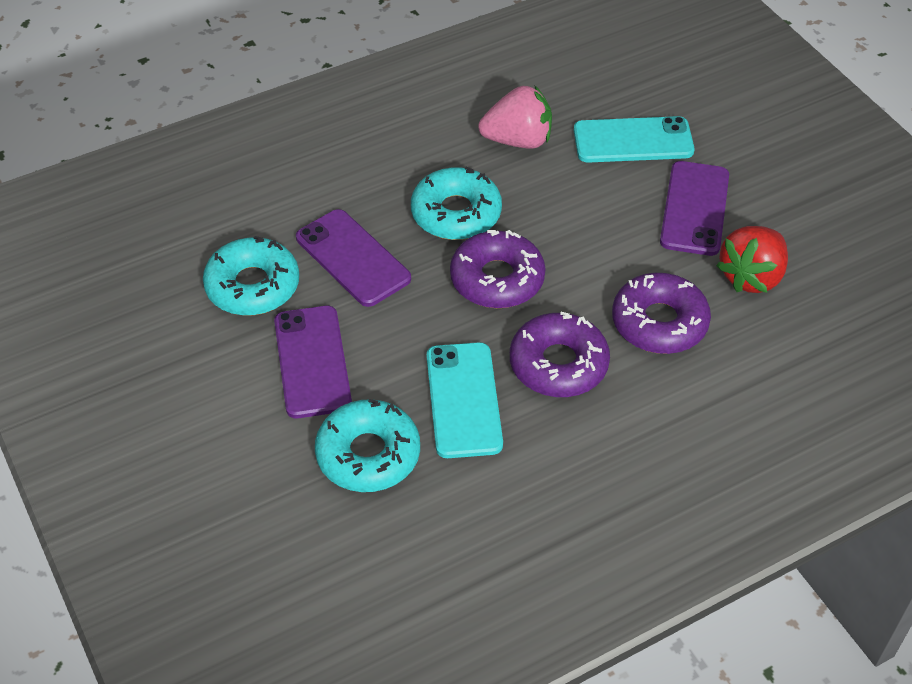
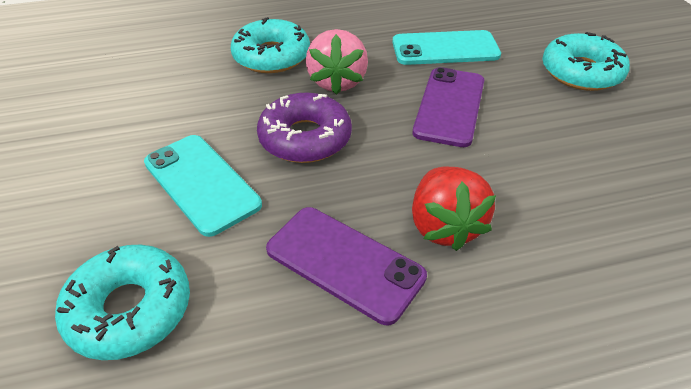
purple donut: 3 -> 1
purple phone: 3 -> 2

